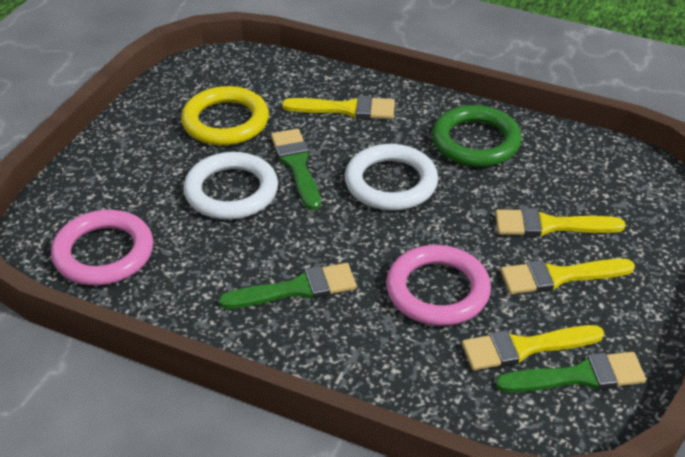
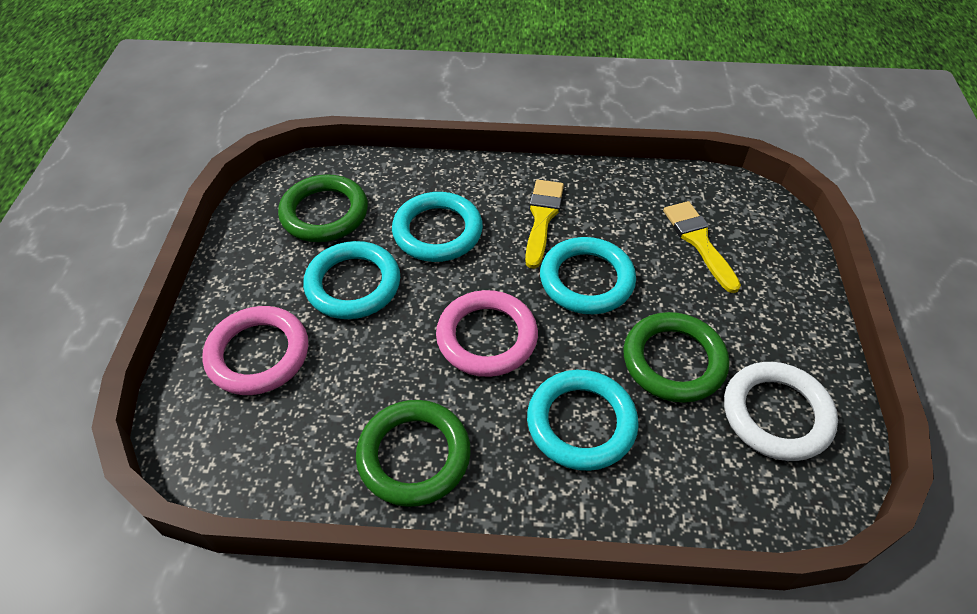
green brush: 3 -> 0
green ring: 1 -> 3
turquoise ring: 0 -> 4
white ring: 2 -> 1
yellow brush: 4 -> 2
yellow ring: 1 -> 0

